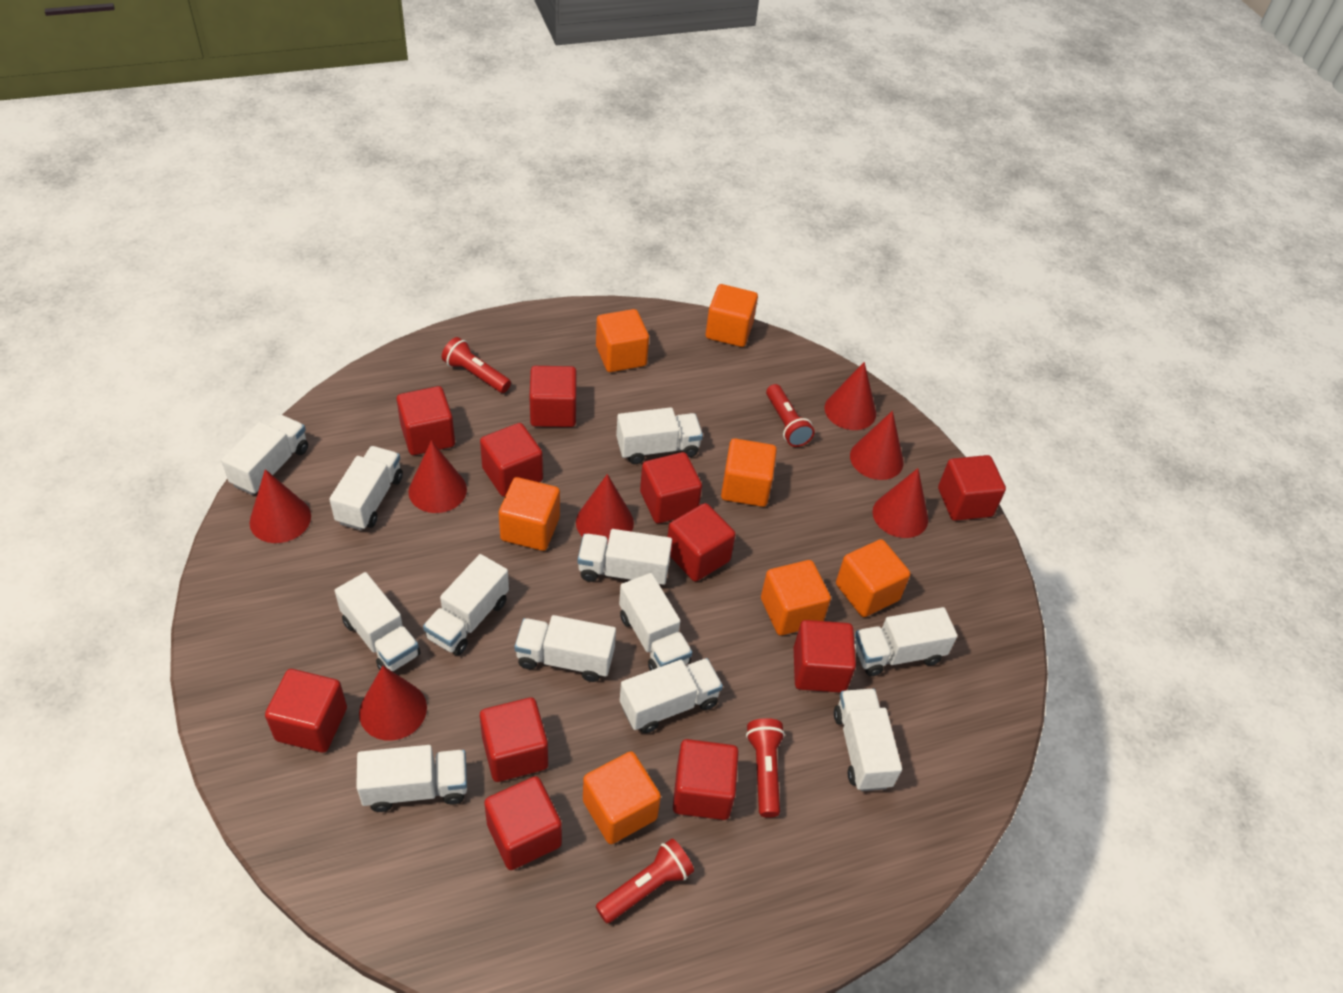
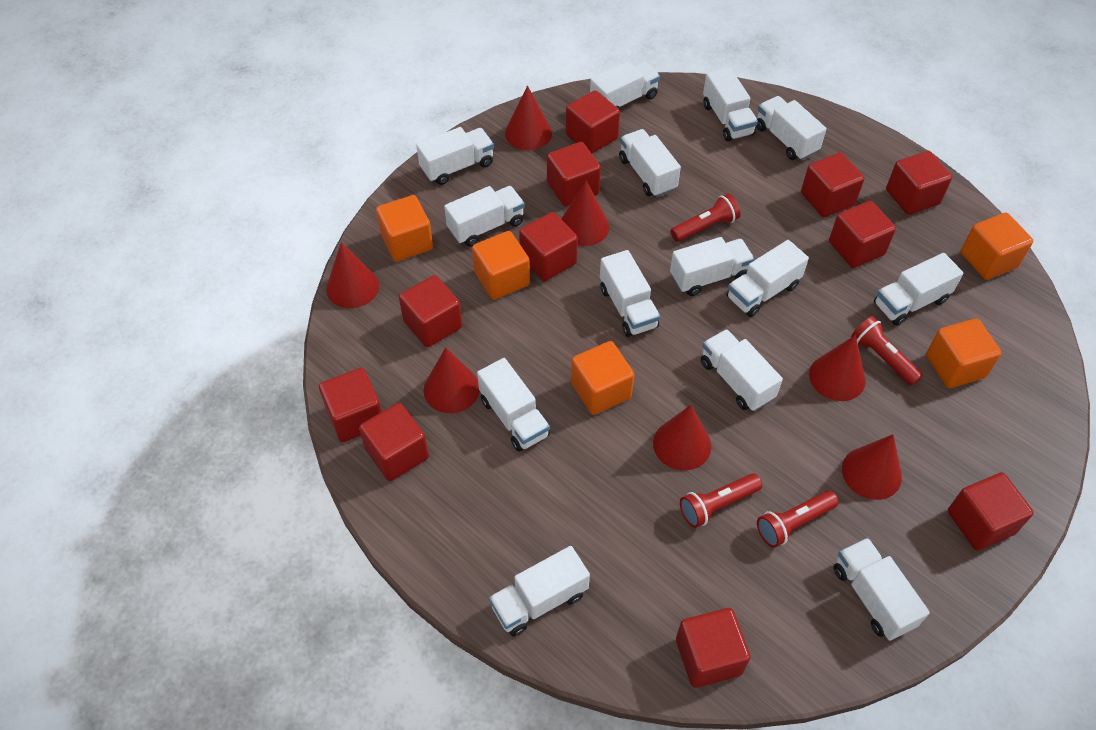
orange cube: 7 -> 5
white truck: 12 -> 14

